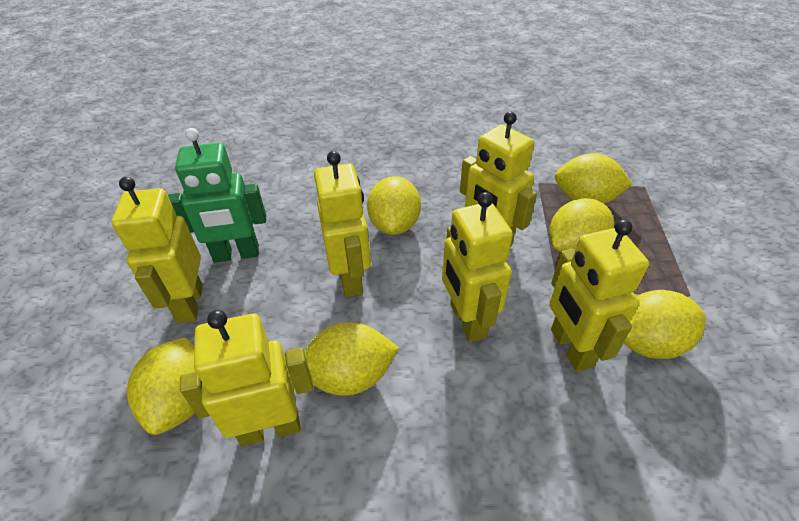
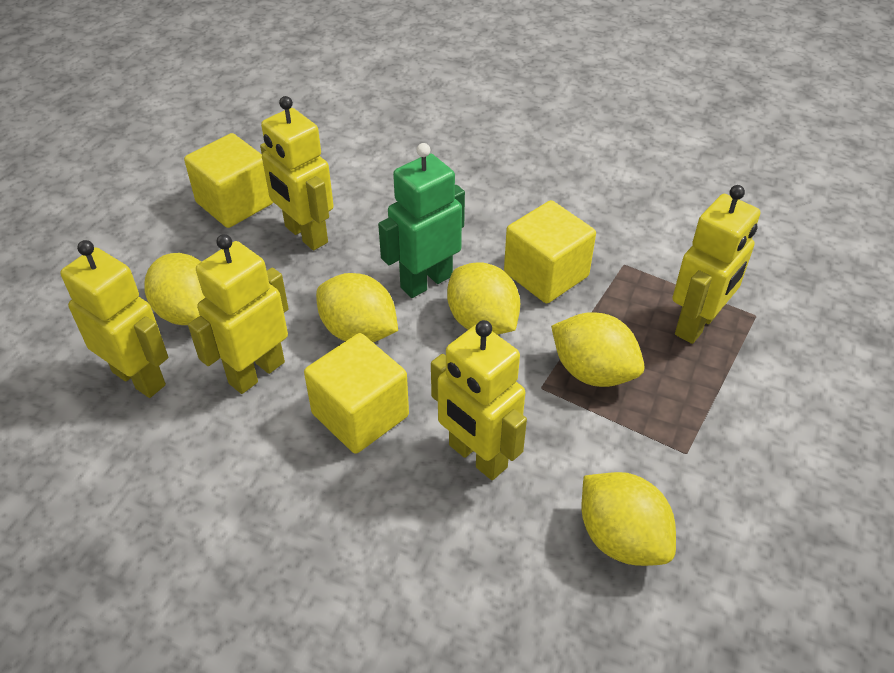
yellow cube: 0 -> 3
yellow lemon: 6 -> 5
yellow robot: 6 -> 5

